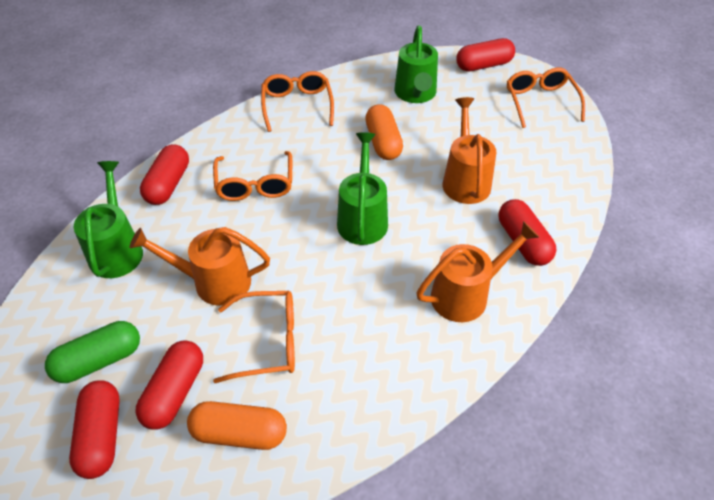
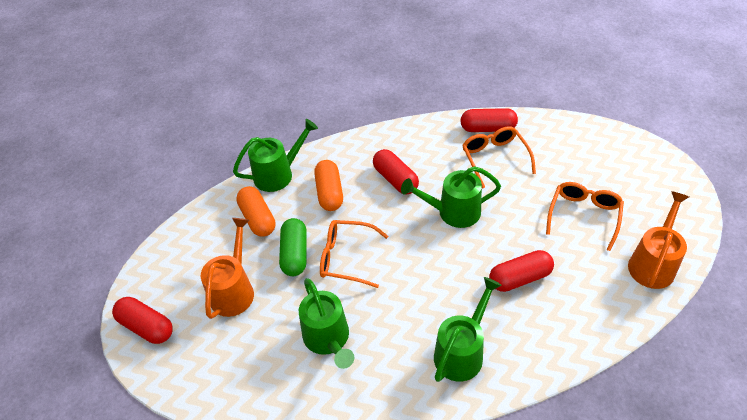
green watering can: 3 -> 4
orange glasses: 4 -> 3
orange watering can: 3 -> 2
red capsule: 5 -> 4

